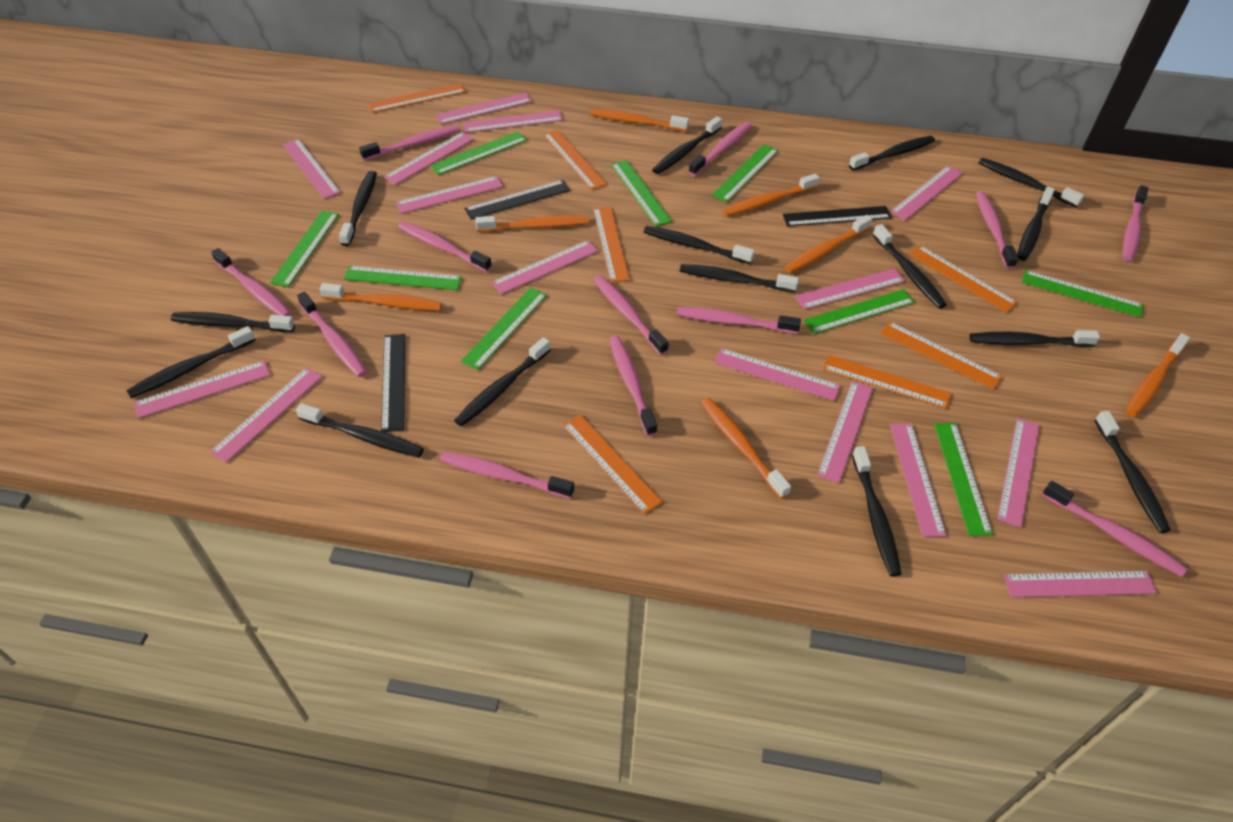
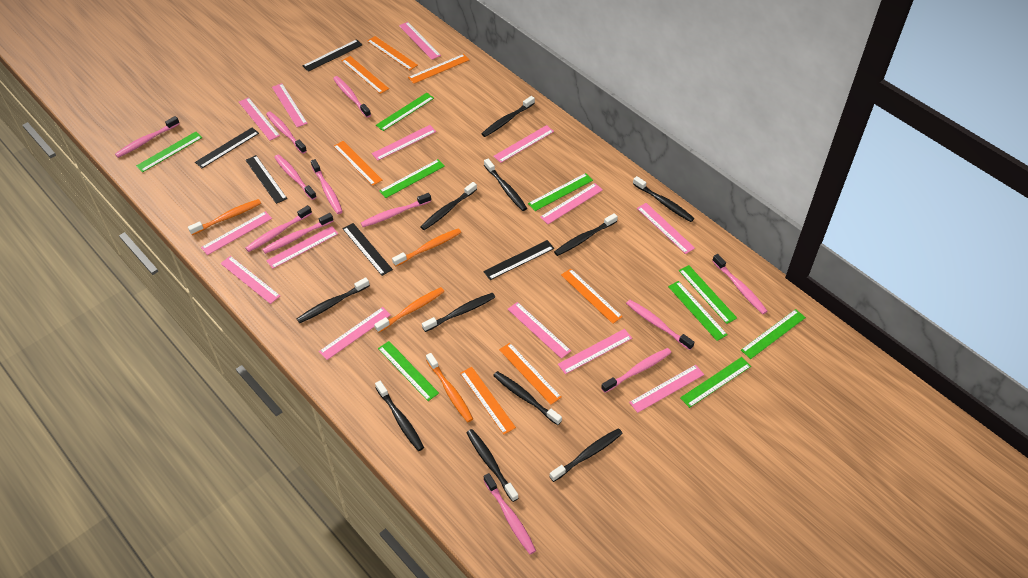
black ruler: 3 -> 5
black toothbrush: 15 -> 11
orange toothbrush: 7 -> 4
pink ruler: 15 -> 14

